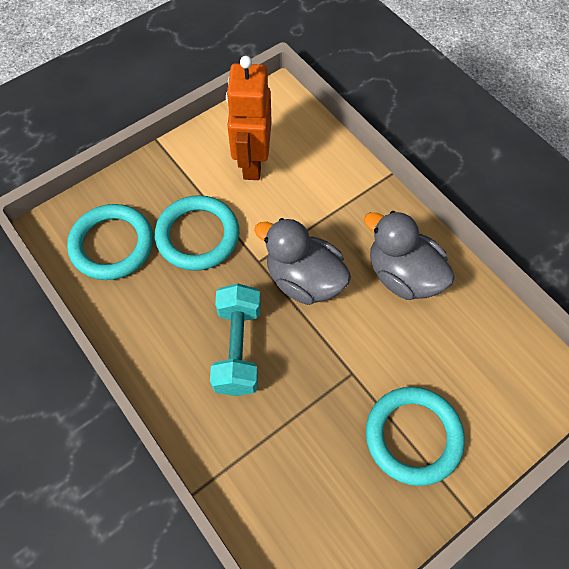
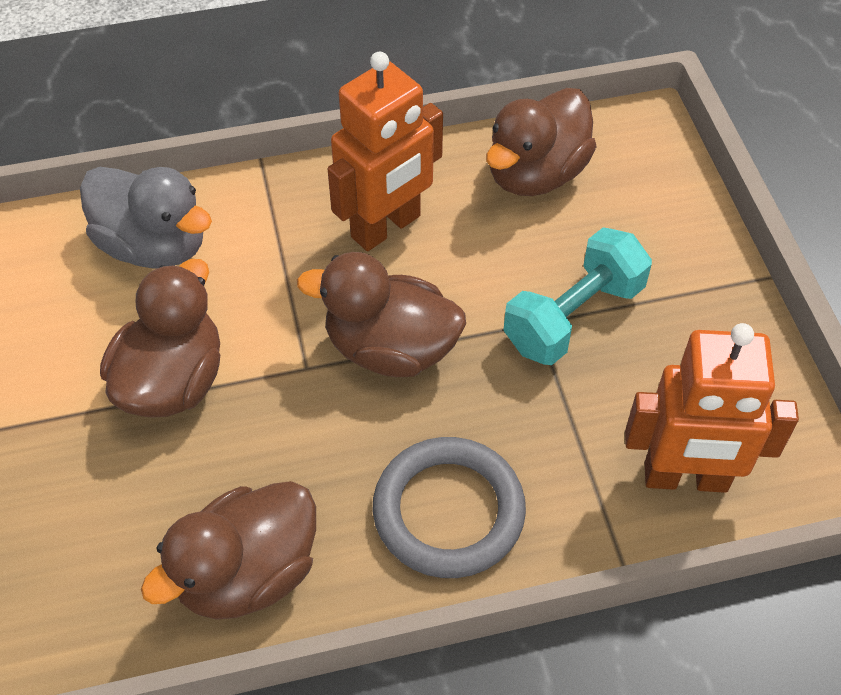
brown duck: 0 -> 4
grey duck: 2 -> 1
grey ring: 0 -> 1
orange robot: 1 -> 2
turquoise ring: 3 -> 0

